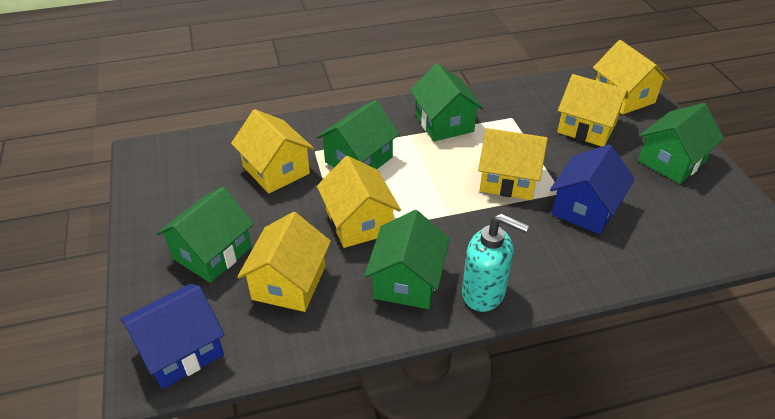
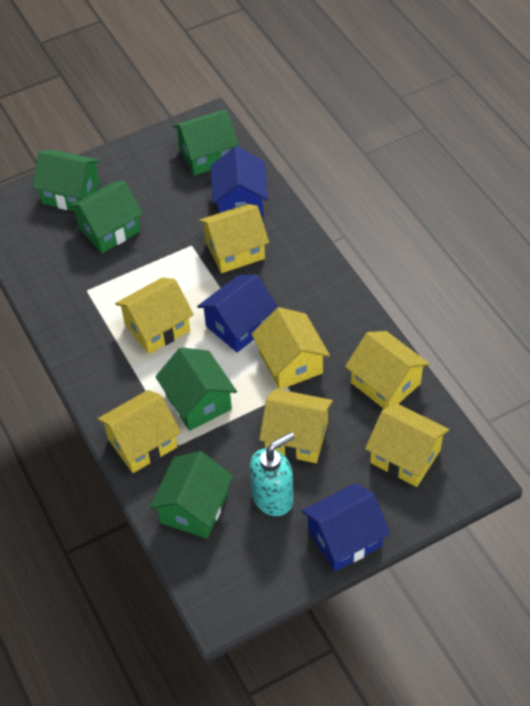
blue house: 2 -> 3
yellow house: 6 -> 7

